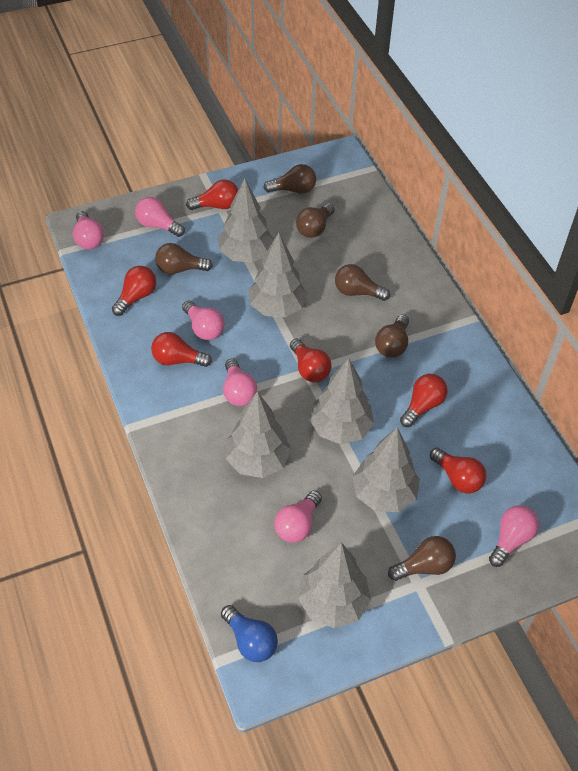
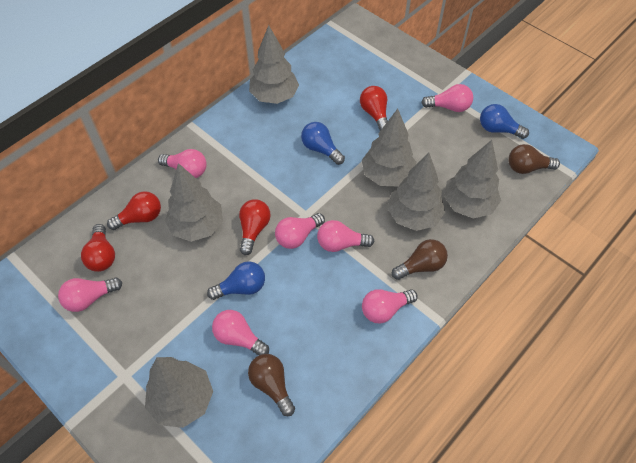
blue light bulb: 1 -> 3
brown light bulb: 6 -> 3
pink light bulb: 6 -> 7
red light bulb: 6 -> 4

